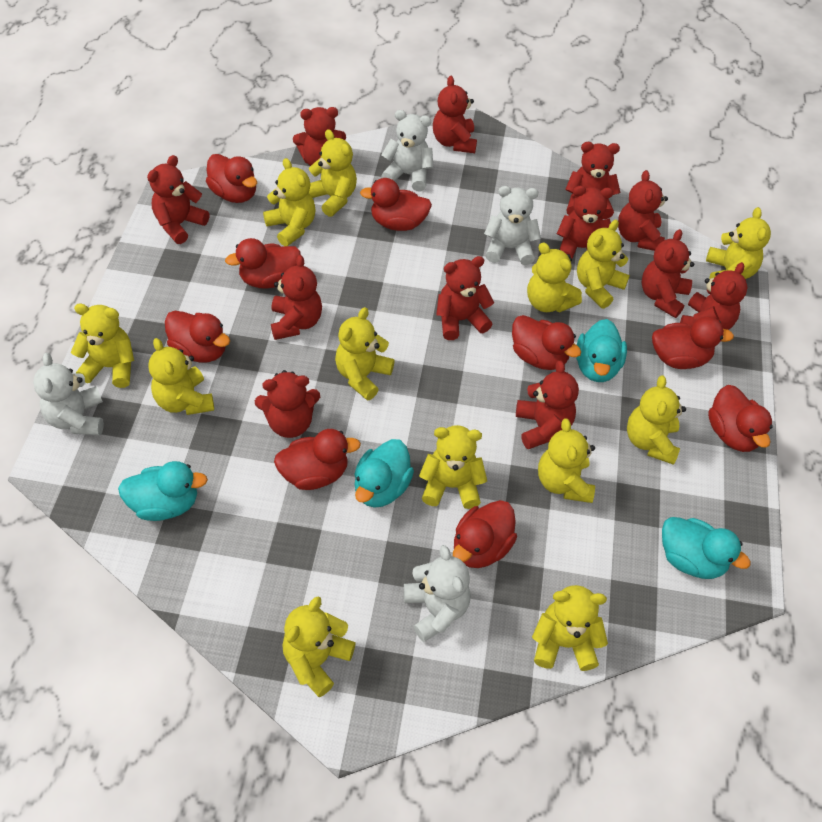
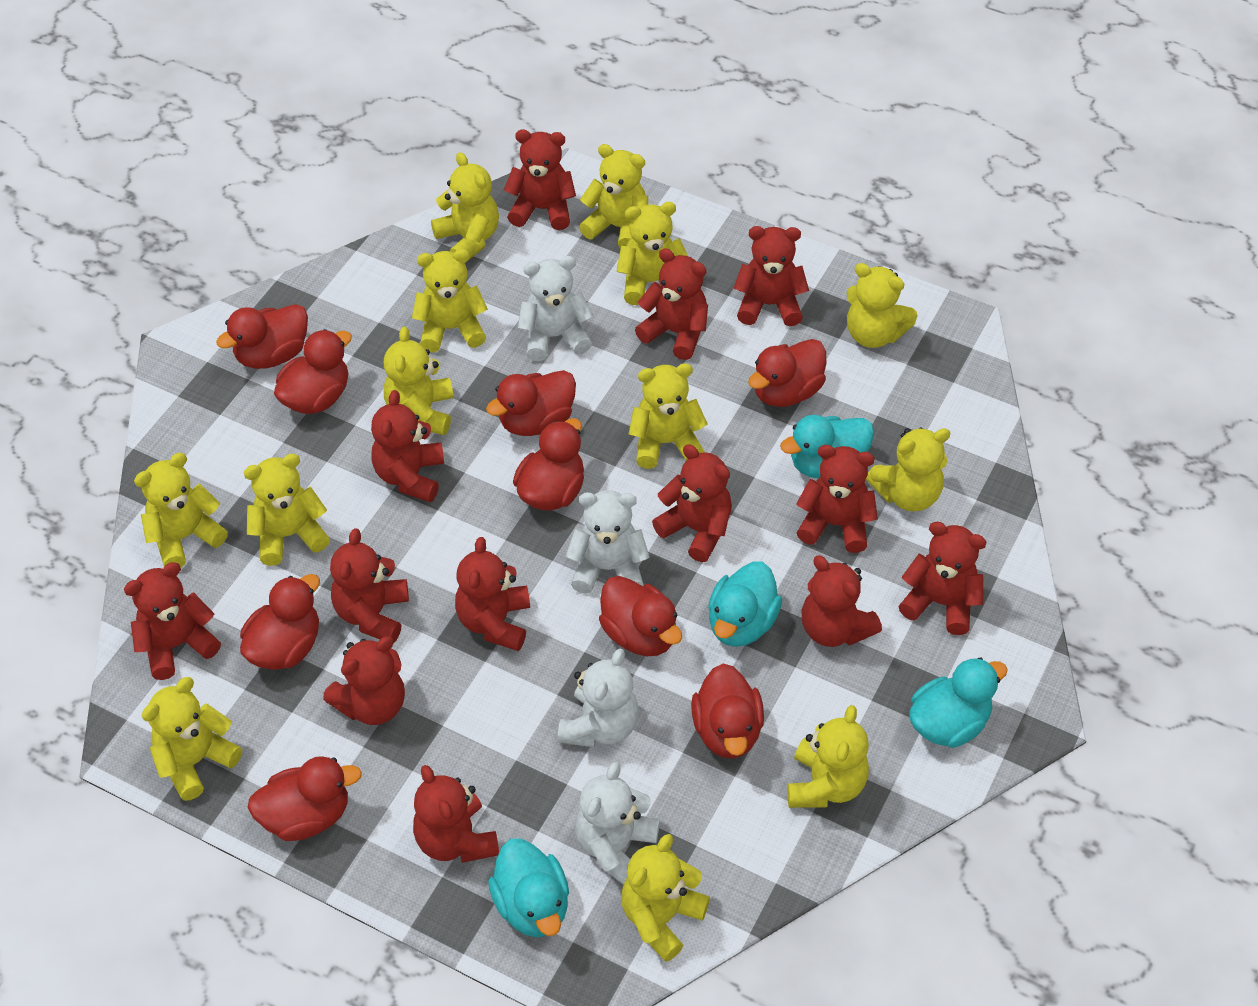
red teddy bear: 12 -> 13

